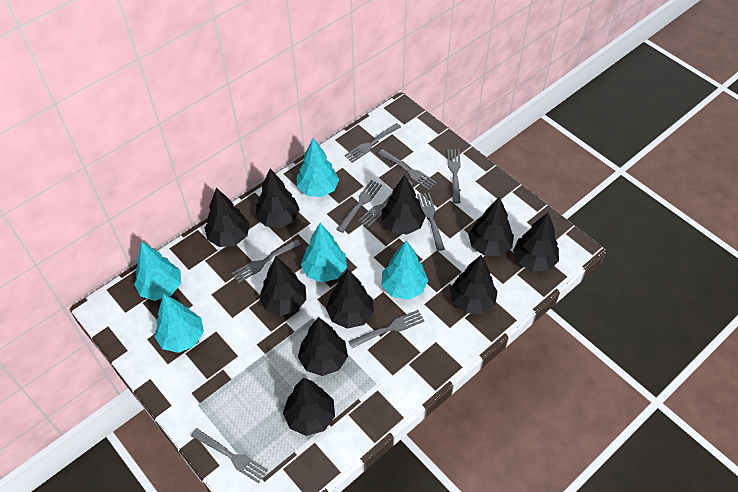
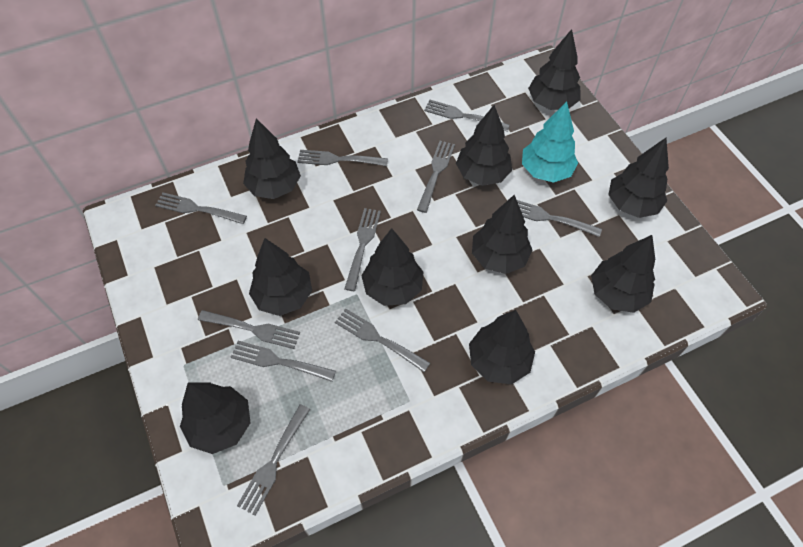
grey fork: 9 -> 10
turquoise tree: 5 -> 1

